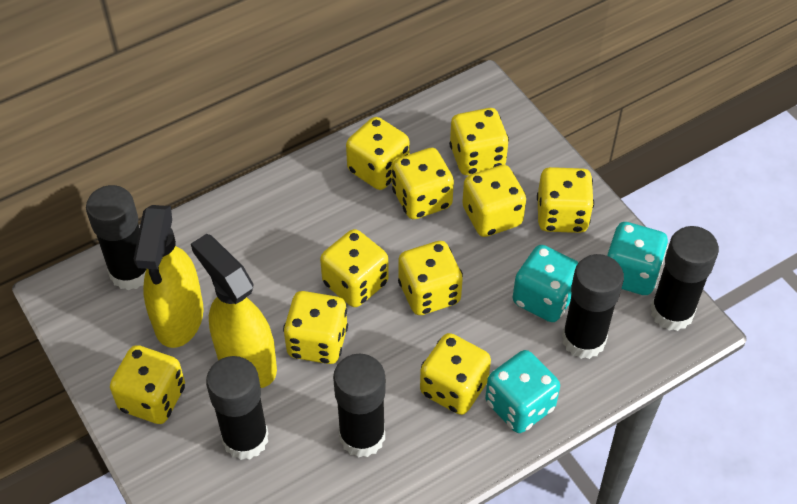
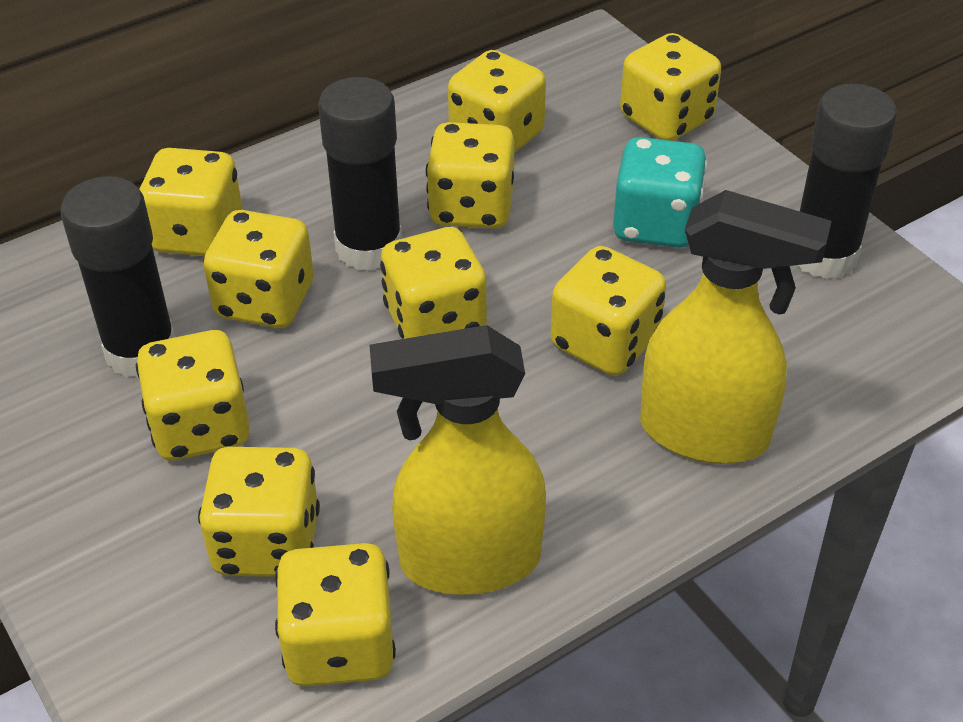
black glue stick: 5 -> 3
turquoise dice: 3 -> 1

